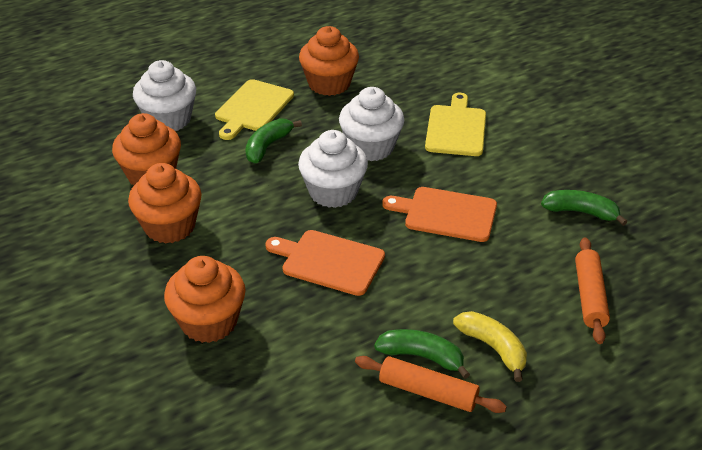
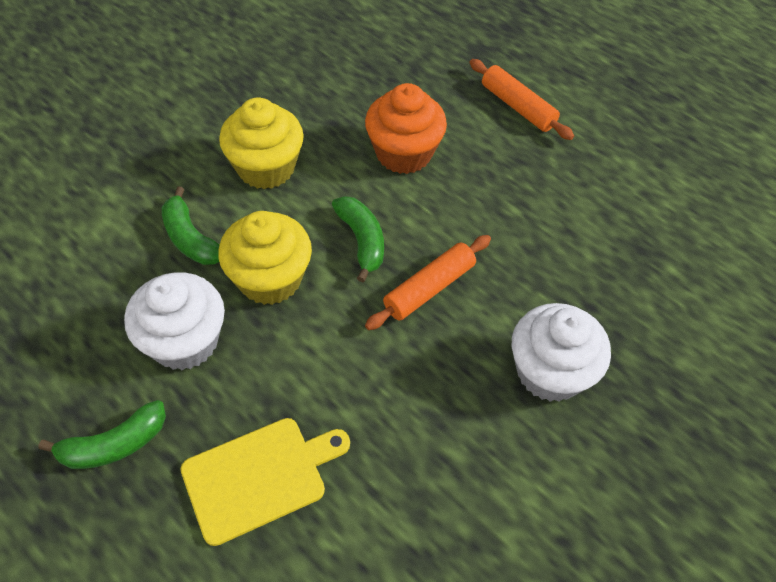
orange cupcake: 4 -> 1
orange cutting board: 2 -> 0
white cupcake: 3 -> 2
yellow banana: 1 -> 0
yellow cupcake: 0 -> 2
yellow cutting board: 2 -> 1

